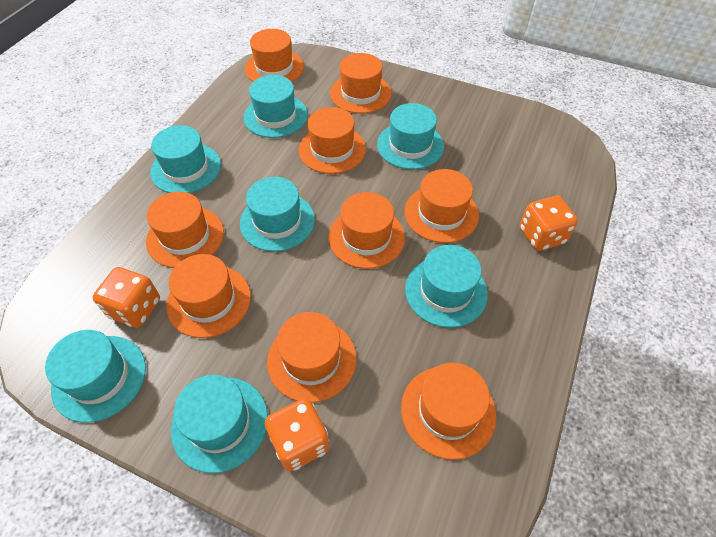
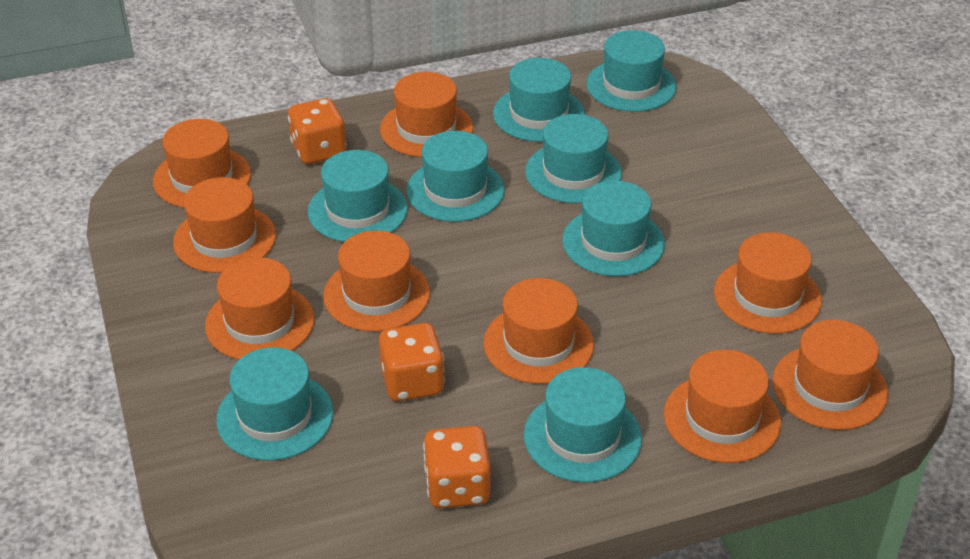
turquoise hat: 7 -> 8

